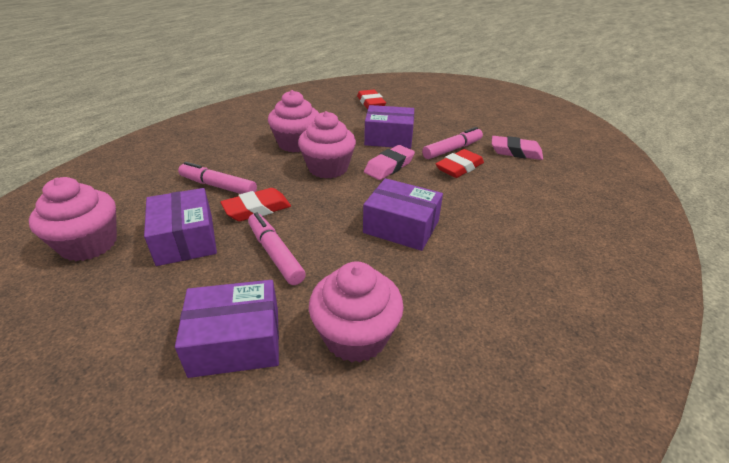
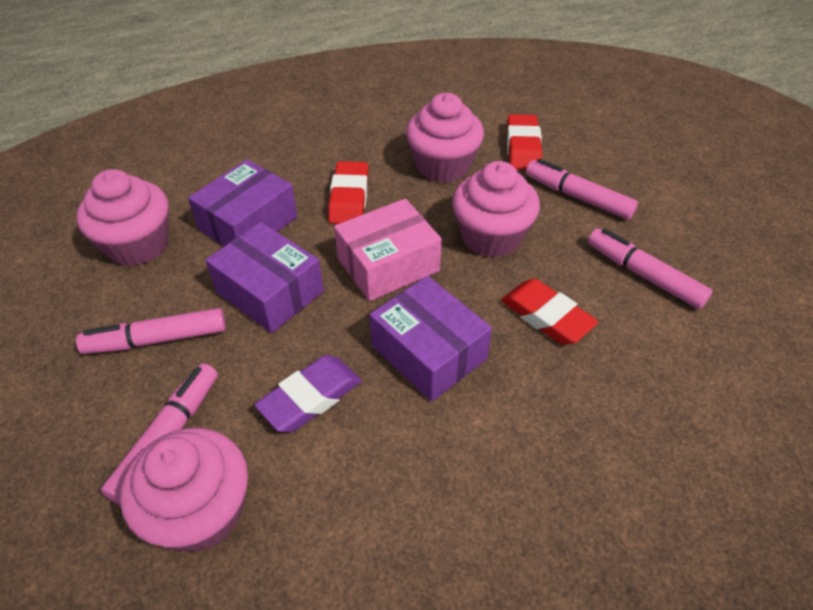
pink box: 0 -> 1
pink eraser: 2 -> 0
pink marker: 3 -> 4
purple box: 4 -> 3
purple eraser: 0 -> 1

